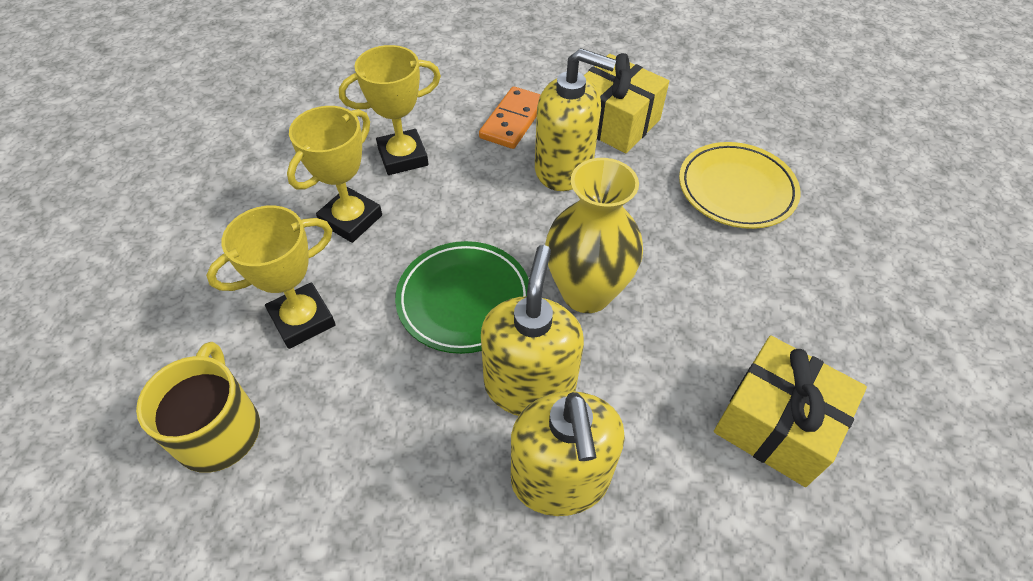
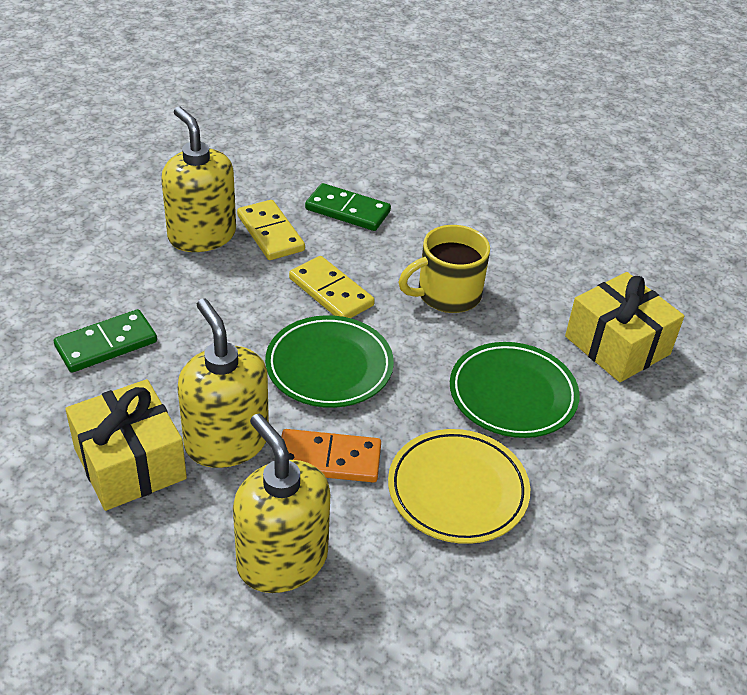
green domino: 0 -> 2
green plate: 1 -> 2
yellow domino: 0 -> 2
yellow trophy: 3 -> 0
yellow vase: 1 -> 0

